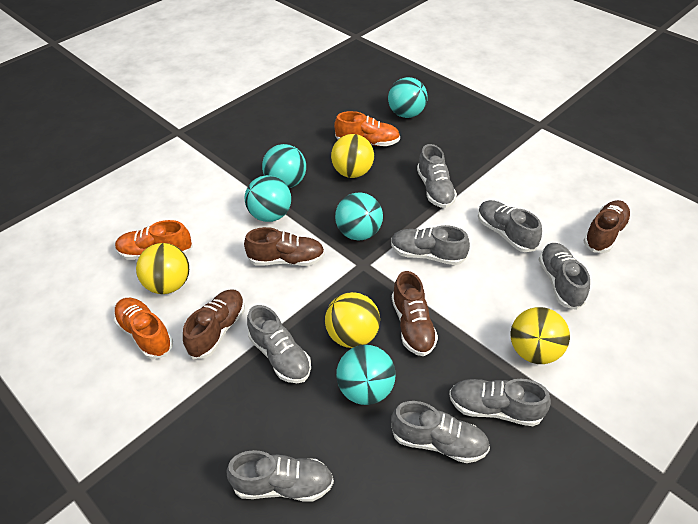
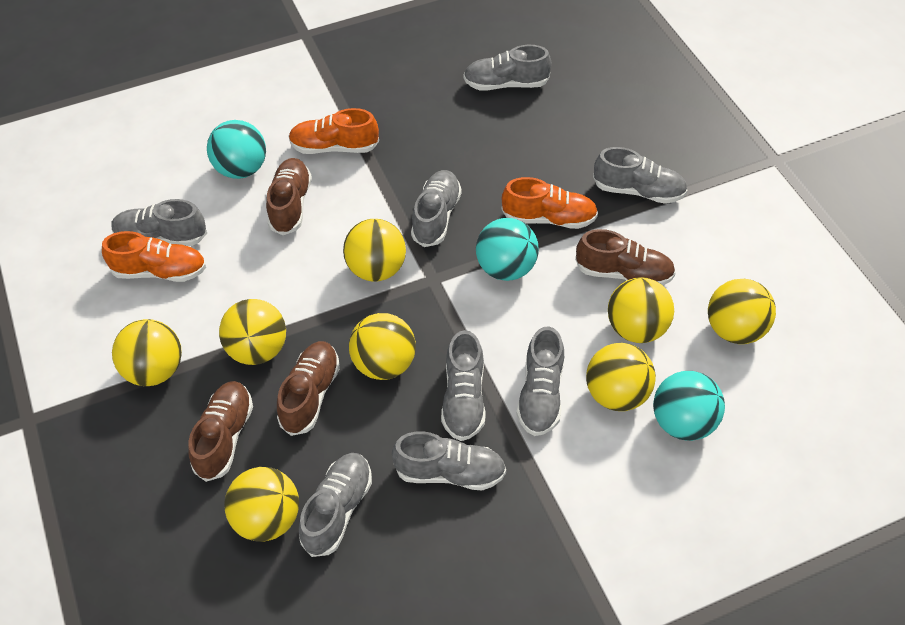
turquoise ball: 5 -> 3
yellow ball: 4 -> 8

